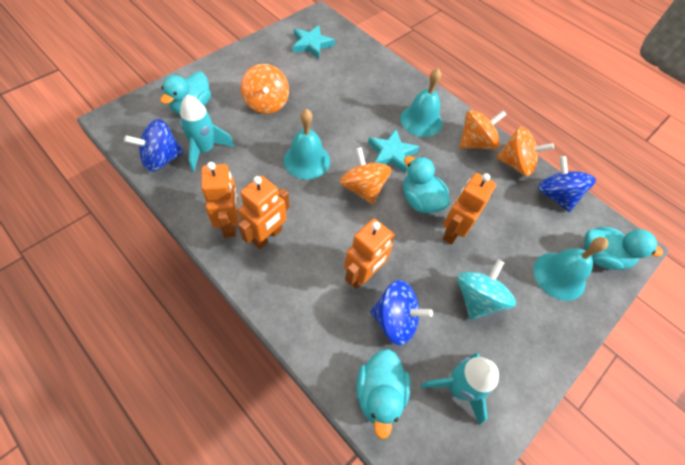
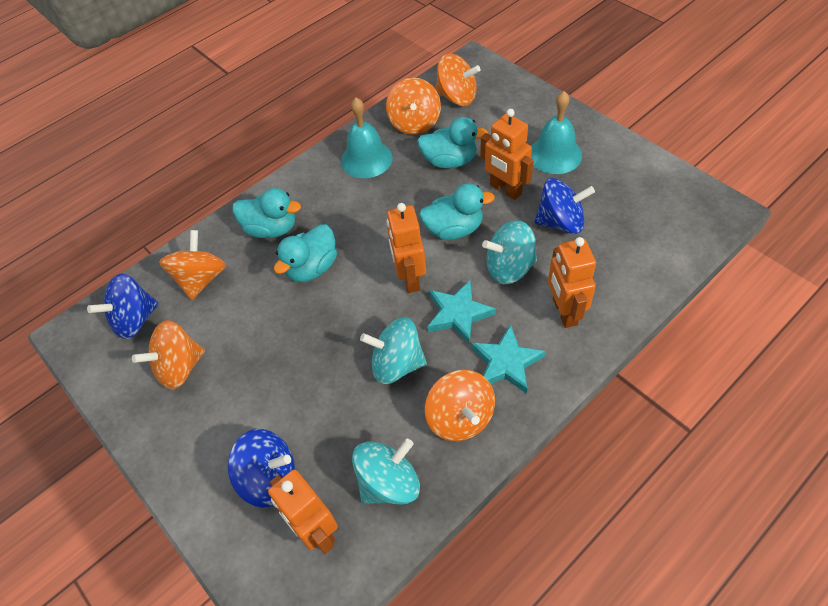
orange spinning top: 4 -> 5
turquoise bell: 3 -> 2
turquoise rocket: 2 -> 0
turquoise spinning top: 1 -> 3

